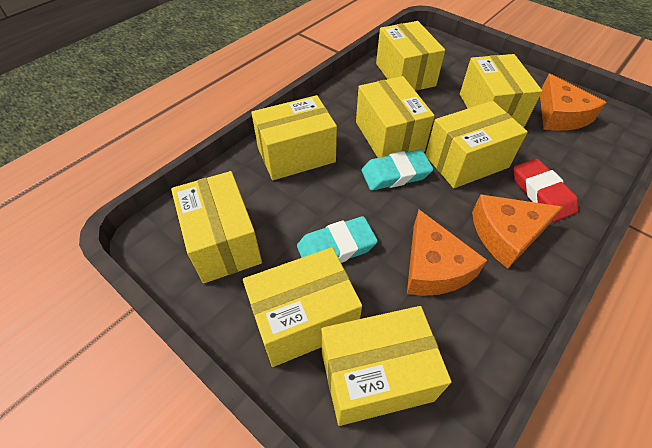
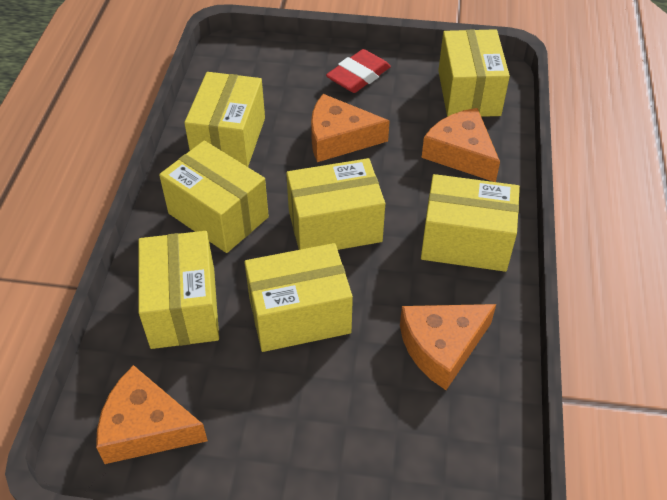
orange cheese: 3 -> 4
turquoise eraser: 2 -> 0
yellow box: 8 -> 7

